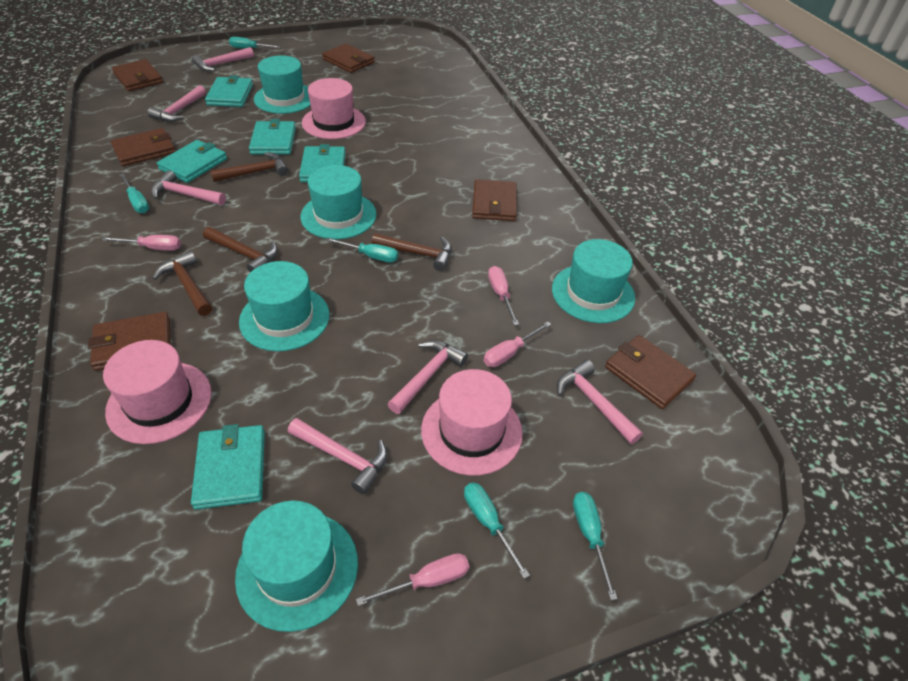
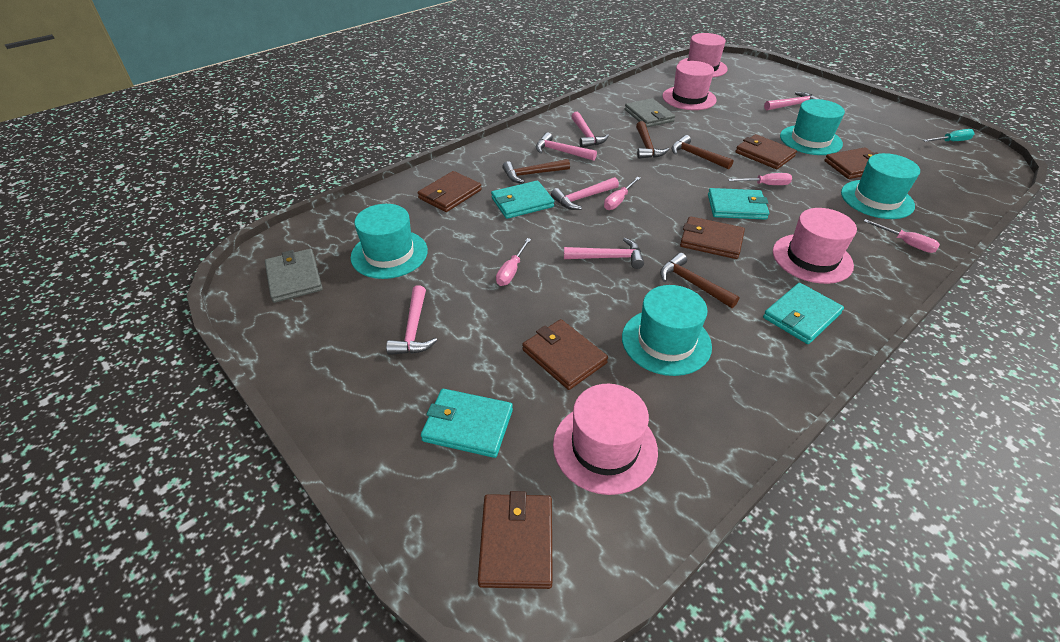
grey wallet: 0 -> 2
pink hat: 3 -> 4
turquoise hat: 5 -> 4
turquoise screwdriver: 5 -> 1
turquoise wallet: 5 -> 4

